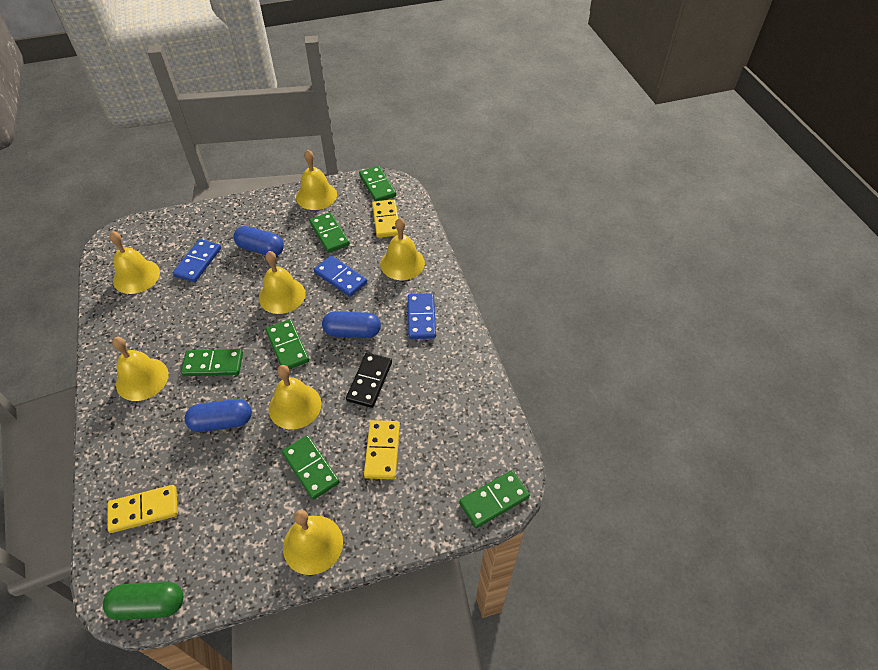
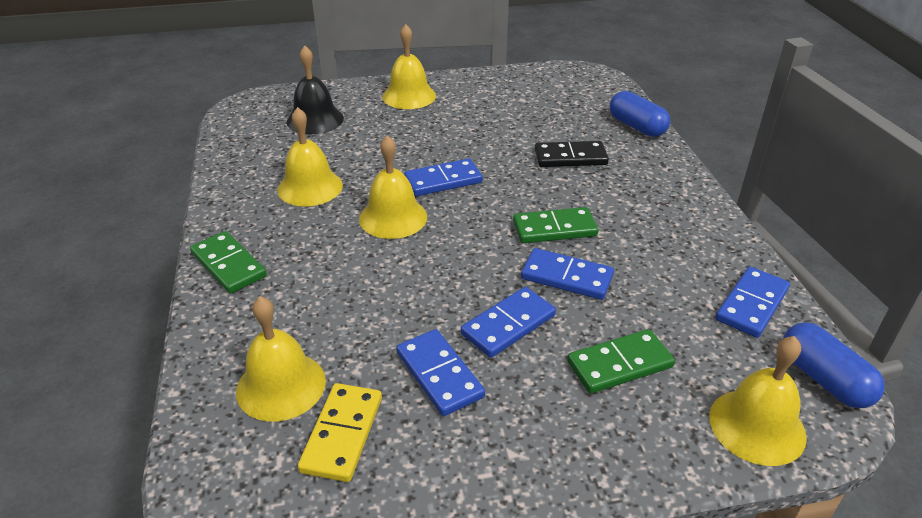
black bell: 0 -> 1
blue capsule: 3 -> 2
blue domino: 3 -> 5
green capsule: 1 -> 0
green domino: 6 -> 3
yellow bell: 7 -> 5
yellow domino: 3 -> 1

